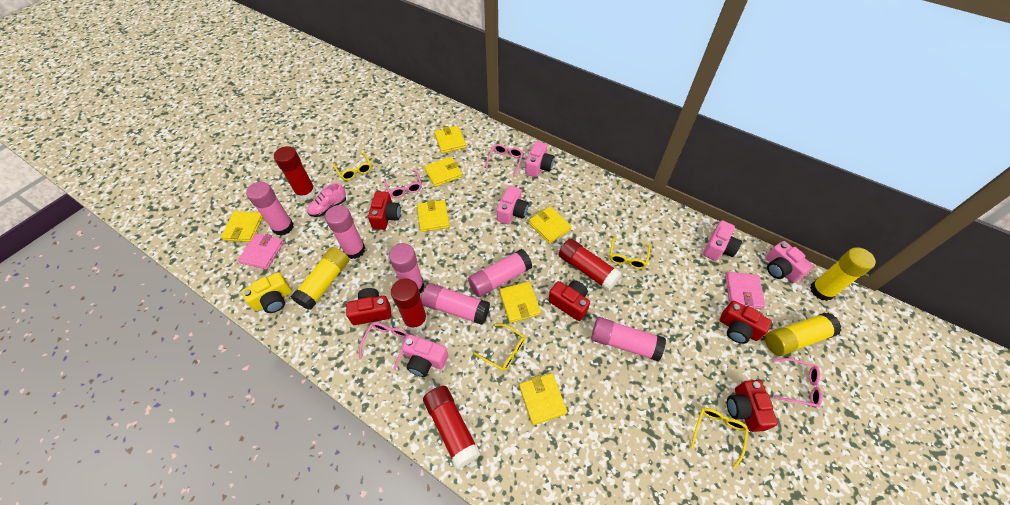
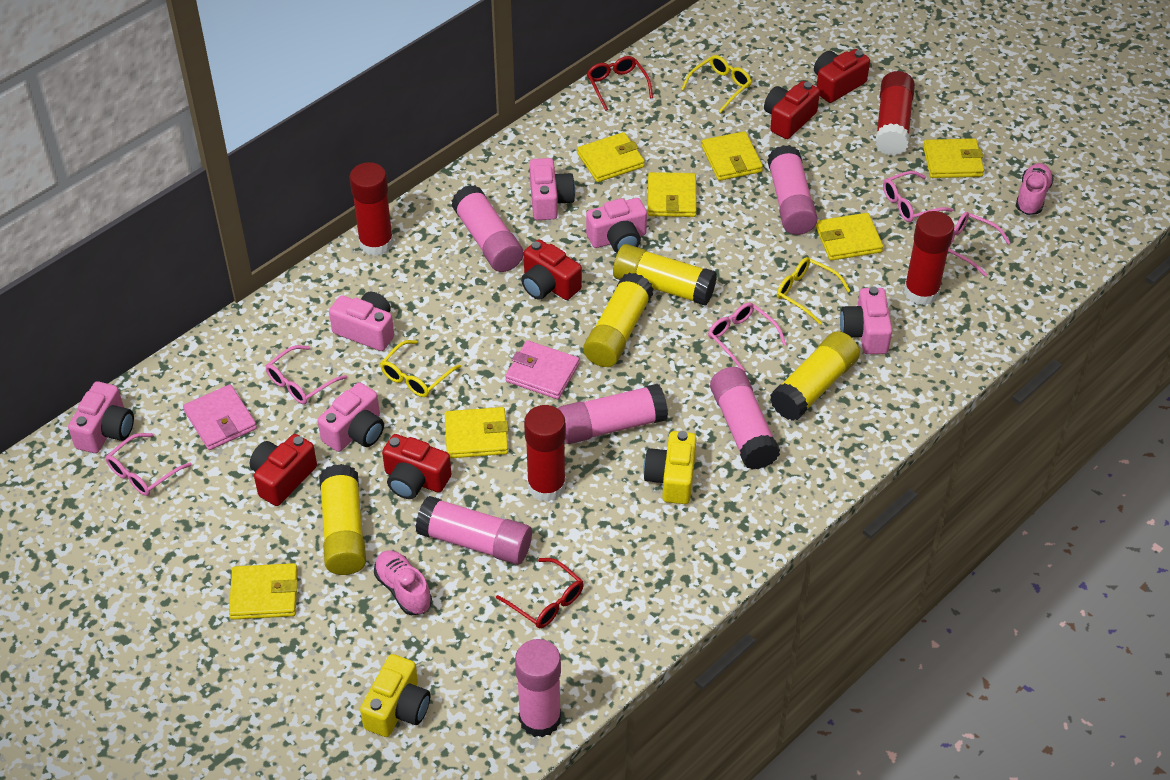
pink camera: 5 -> 6
pink glasses: 4 -> 5
pink shoe: 1 -> 2
red glasses: 0 -> 2
yellow camera: 1 -> 2
yellow glasses: 4 -> 3
yellow glue stick: 3 -> 4

